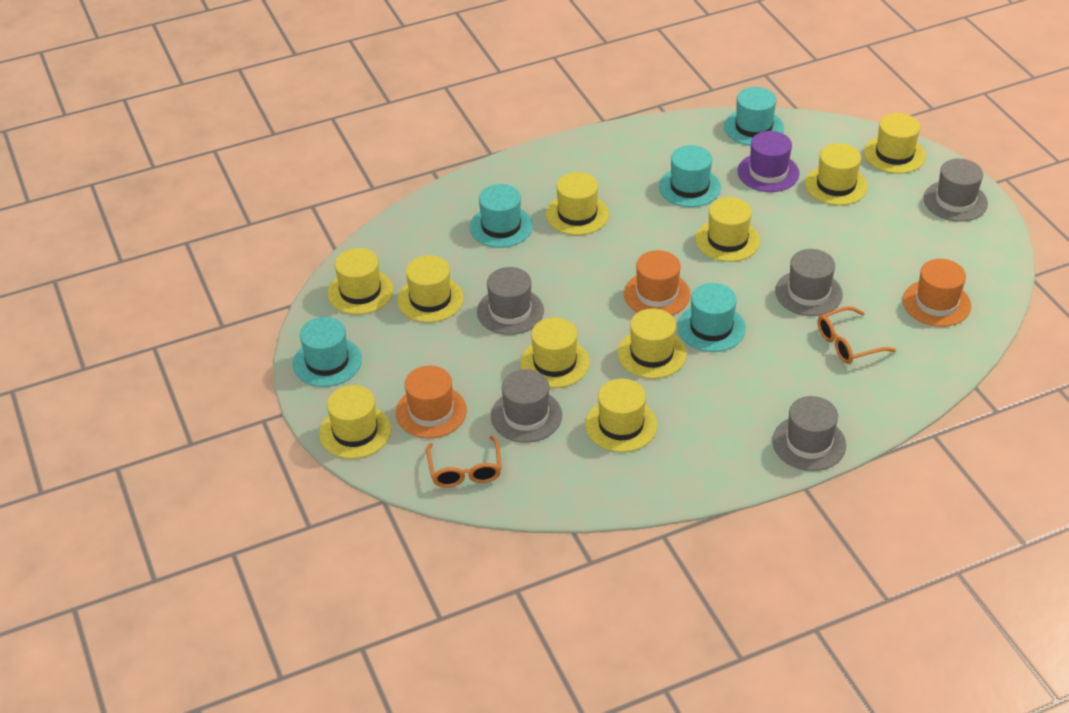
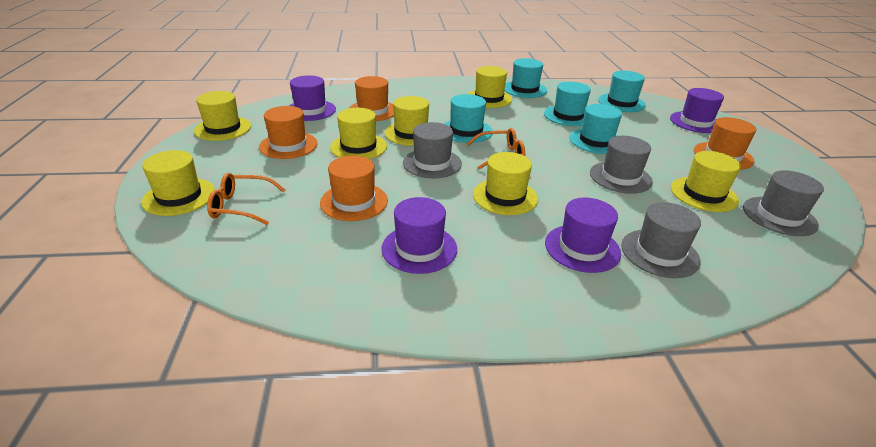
grey hat: 5 -> 4
orange hat: 3 -> 4
purple hat: 1 -> 4
yellow hat: 10 -> 7

